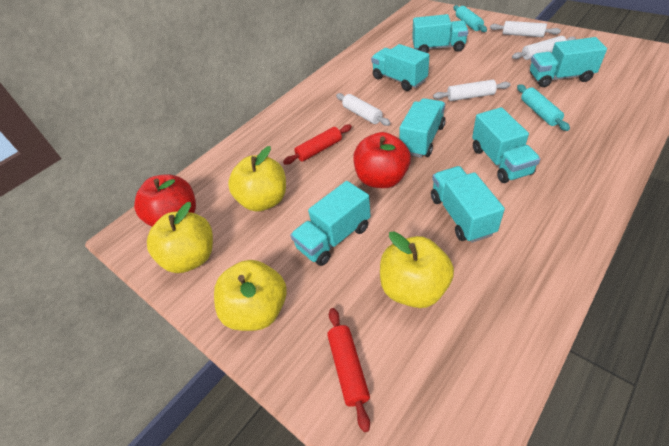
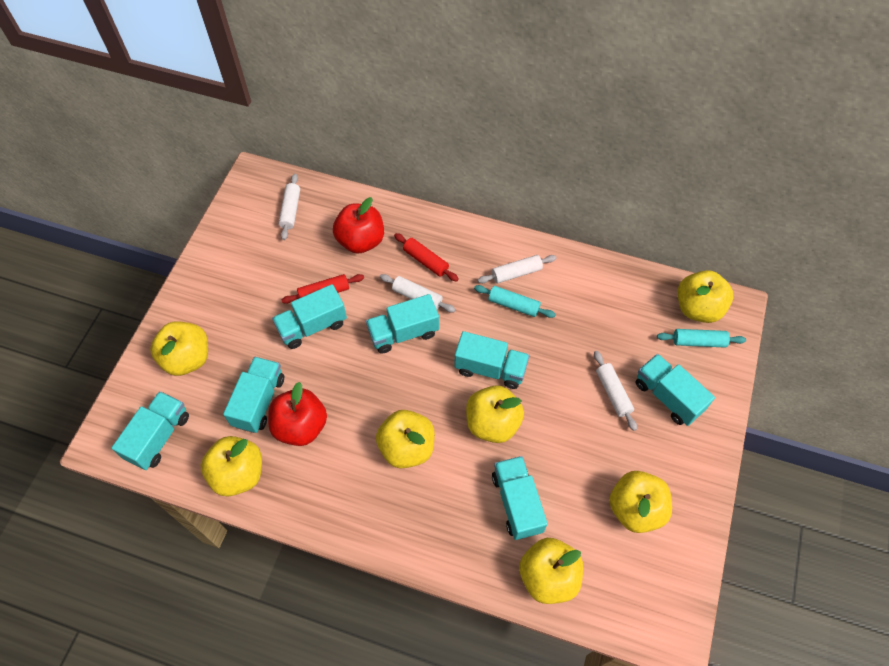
yellow apple: 4 -> 7

